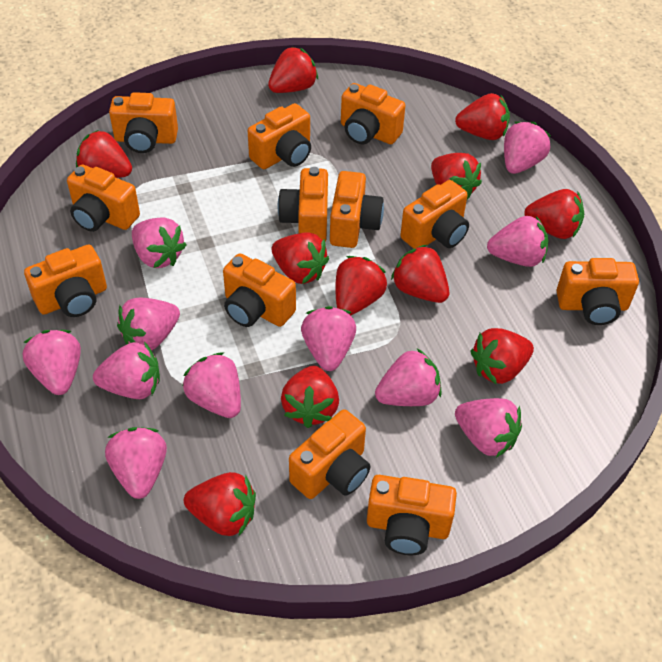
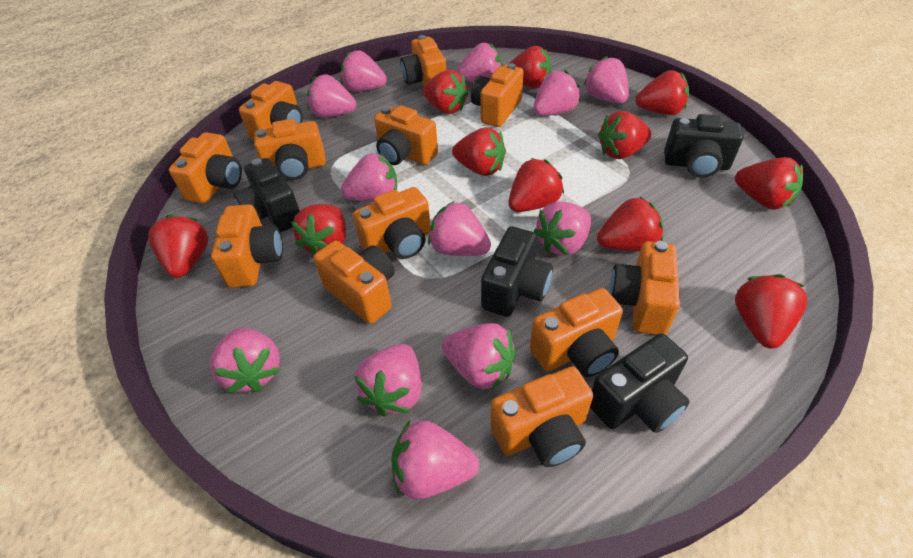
black camera: 0 -> 4
pink strawberry: 11 -> 12

